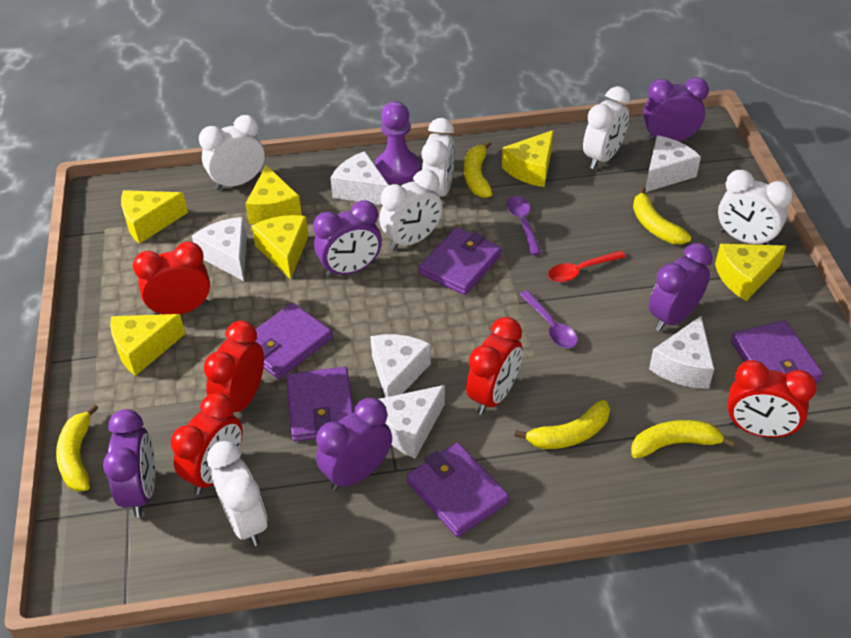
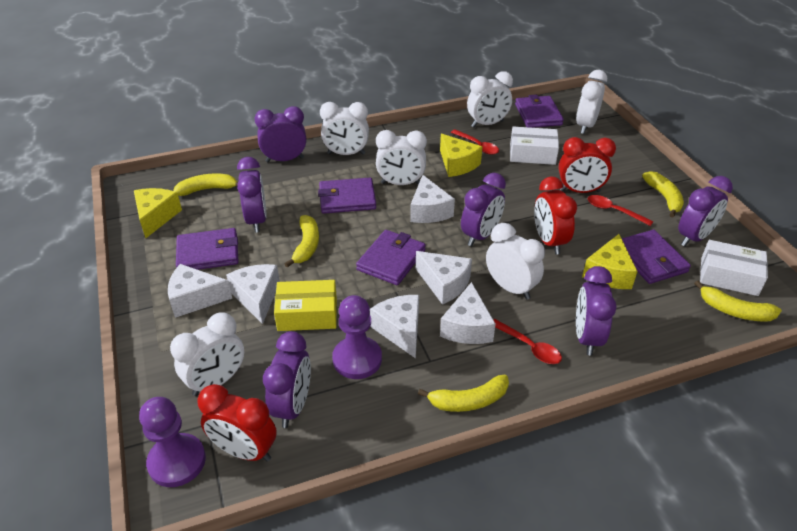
purple clock: 5 -> 6
purple pawn: 1 -> 2
purple spoon: 2 -> 0
red clock: 5 -> 3
red spoon: 1 -> 3
white box: 0 -> 2
yellow box: 0 -> 1
yellow cheese: 6 -> 3

